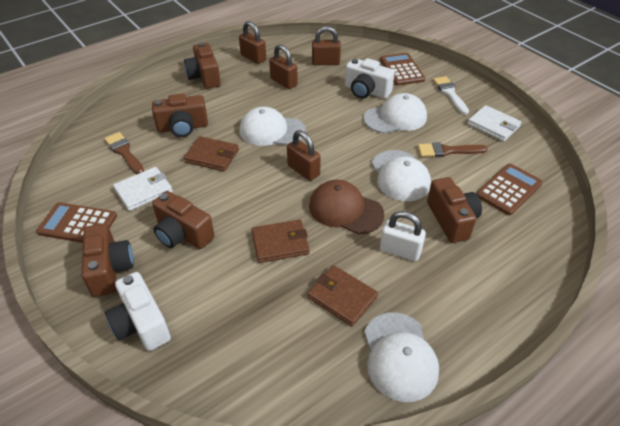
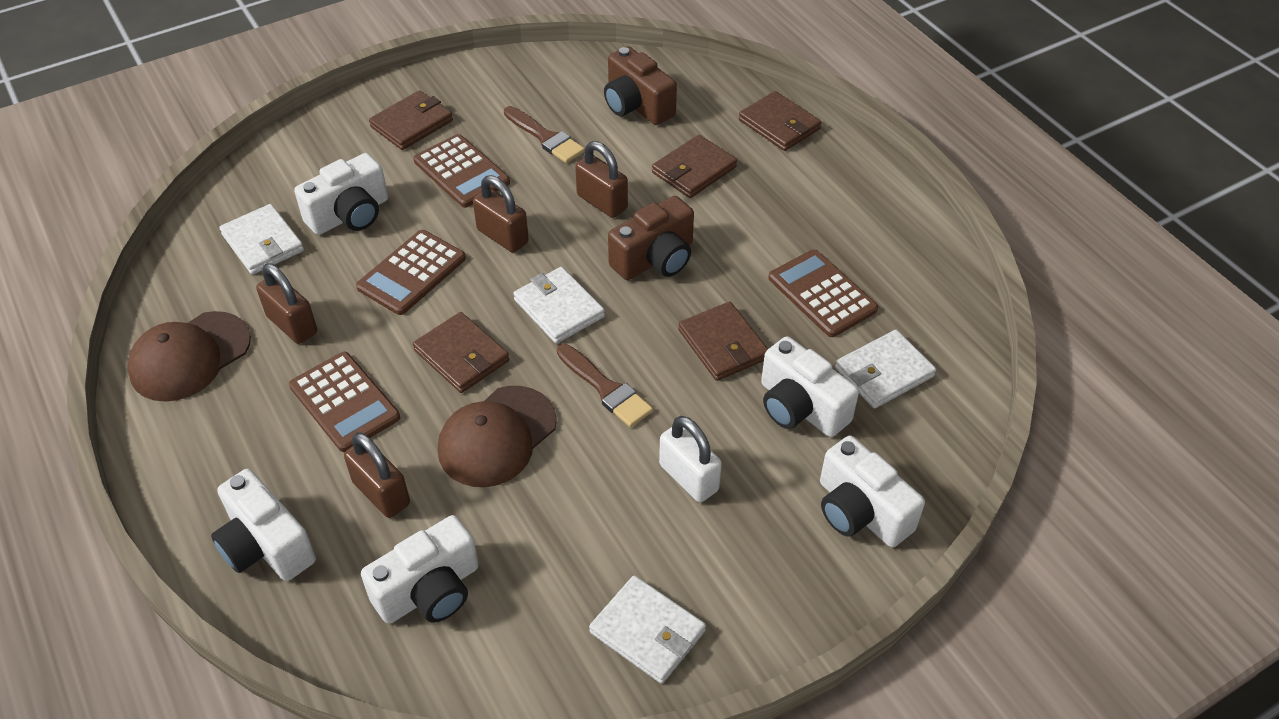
brown calculator: 3 -> 4
brown camera: 5 -> 2
brown cap: 1 -> 2
brown wallet: 3 -> 5
white brush: 1 -> 0
white camera: 2 -> 5
white cap: 4 -> 0
white wallet: 2 -> 4

